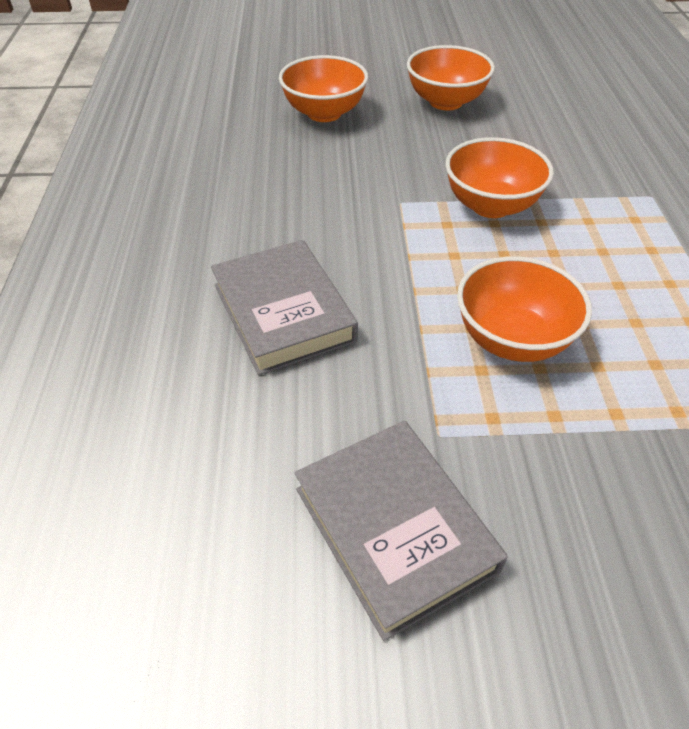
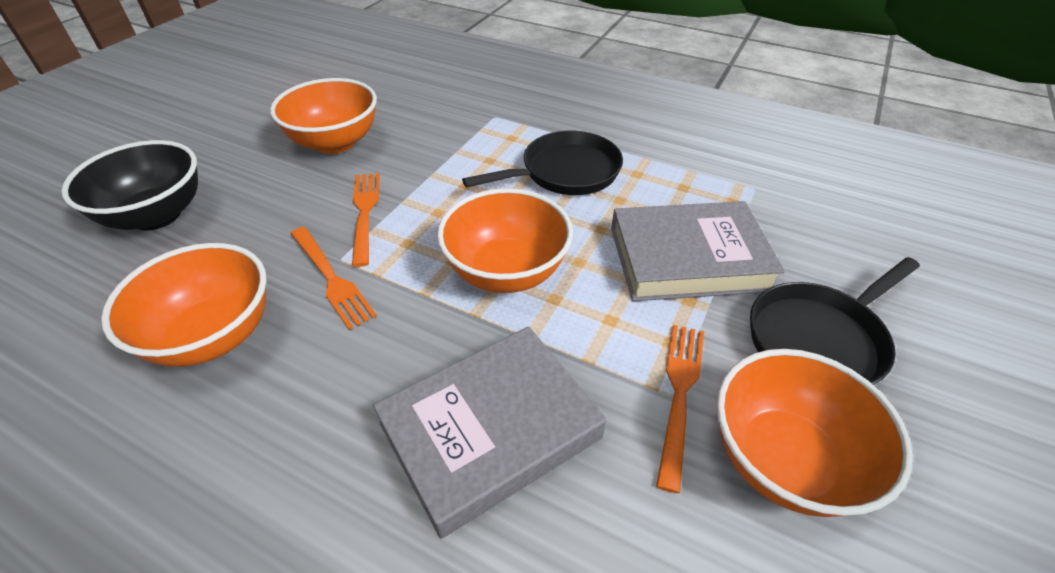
black bowl: 0 -> 1
black pan: 0 -> 2
orange fork: 0 -> 3

